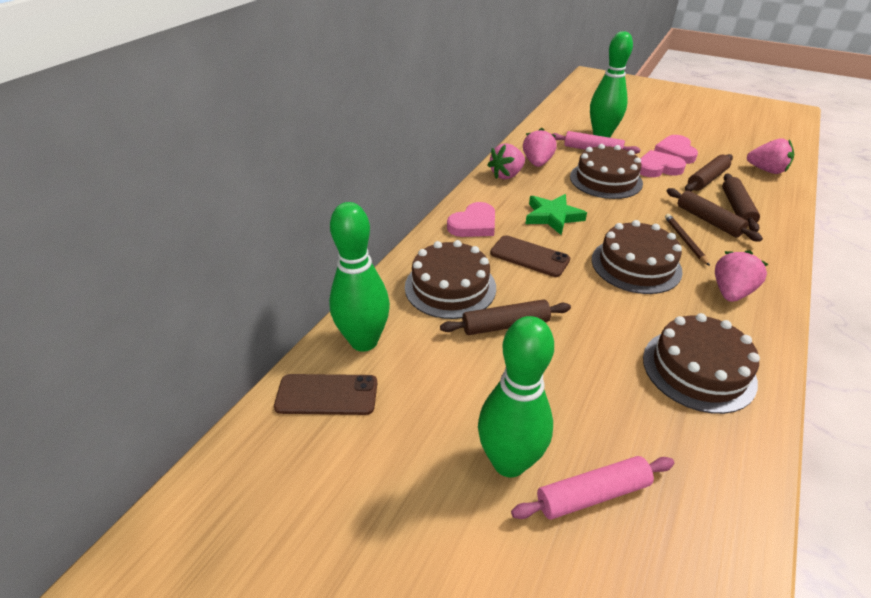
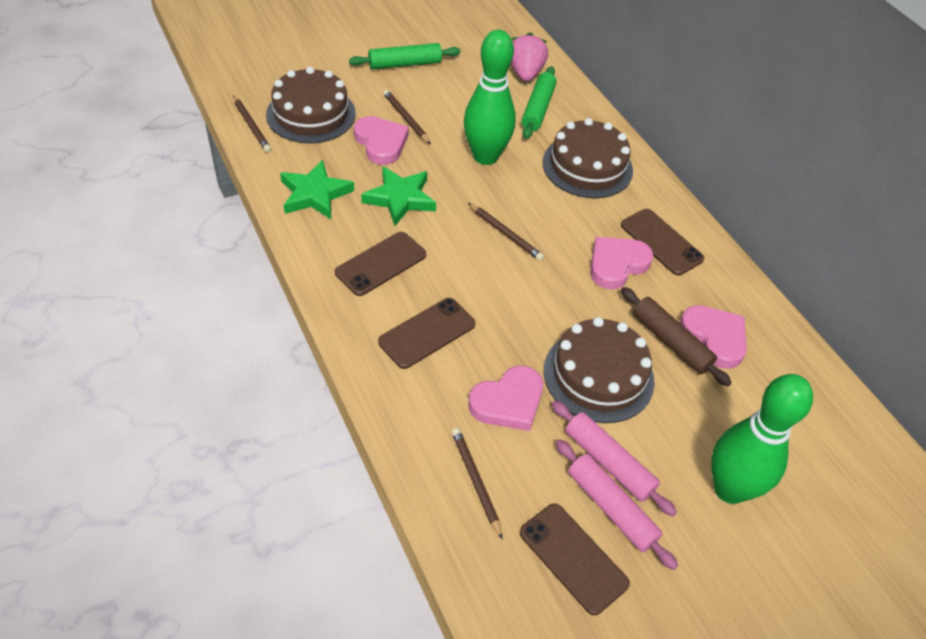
brown cake: 4 -> 3
brown pencil: 1 -> 4
brown phone: 2 -> 4
brown rolling pin: 4 -> 1
green bowling pin: 3 -> 2
green rolling pin: 0 -> 2
green star: 1 -> 2
pink heart: 3 -> 4
pink strawberry: 4 -> 1

